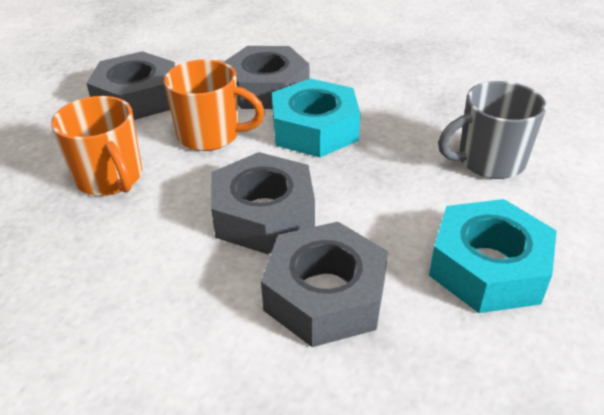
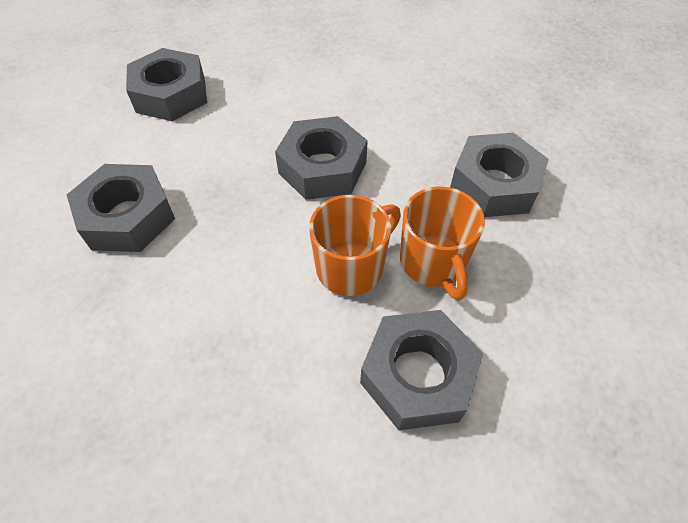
grey mug: 1 -> 0
grey nut: 4 -> 5
turquoise nut: 2 -> 0

